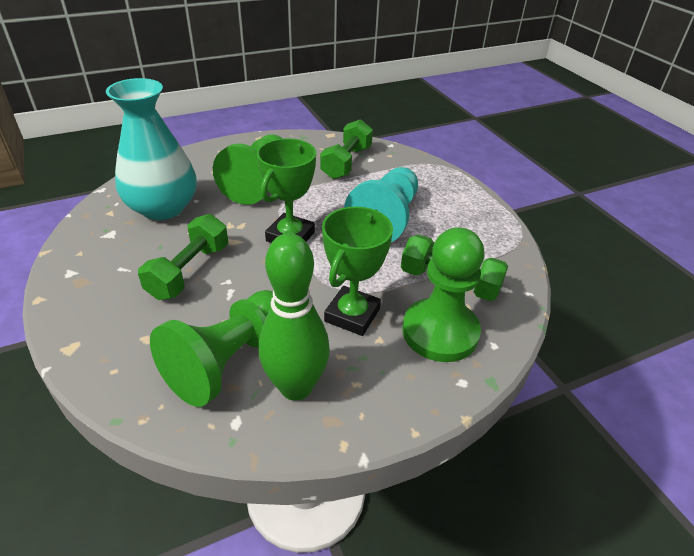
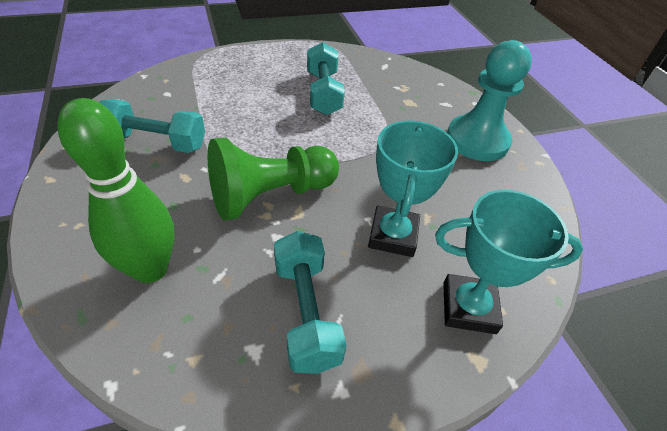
green dumbbell: 3 -> 0
green pawn: 3 -> 1
green trophy: 2 -> 0
turquoise dumbbell: 0 -> 3
turquoise trophy: 0 -> 2
turquoise vase: 1 -> 0

